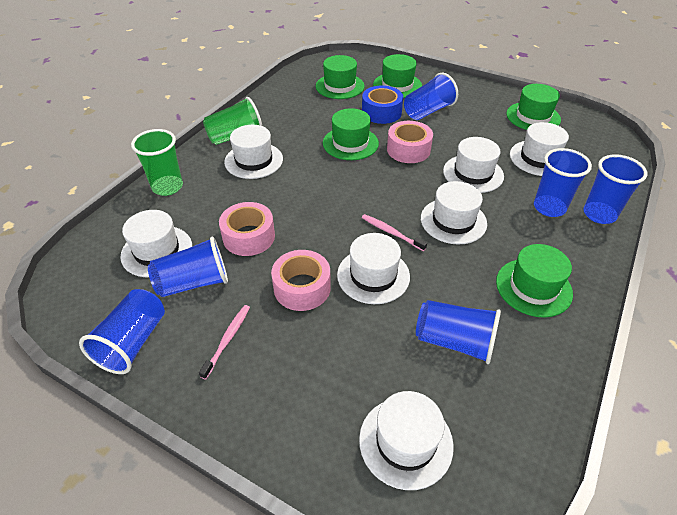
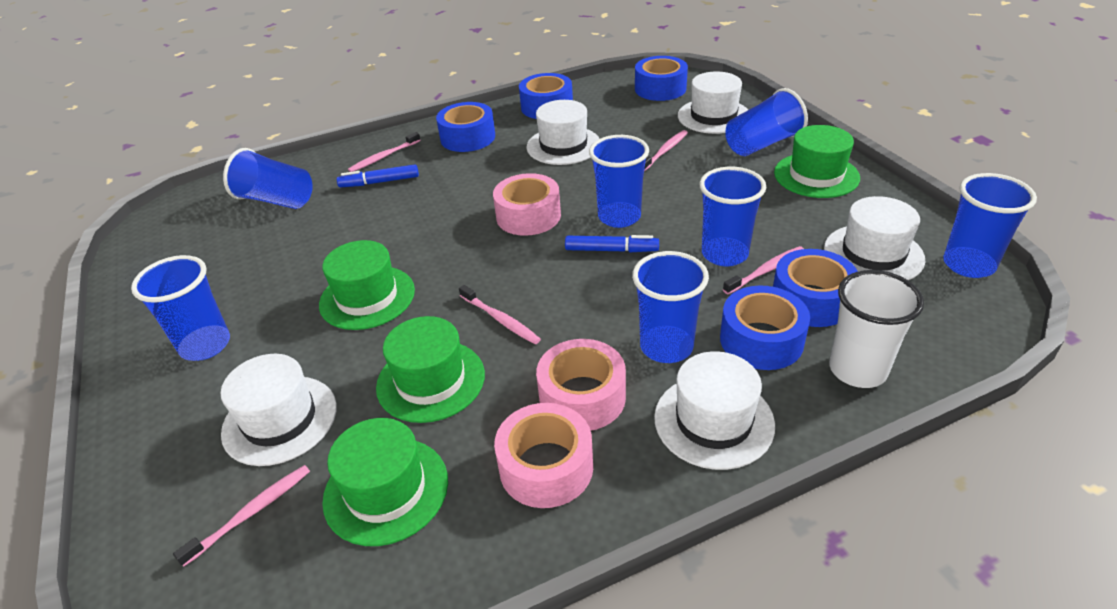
blue cup: 6 -> 7
blue marker: 0 -> 2
blue tape: 1 -> 5
green cup: 2 -> 0
green hat: 5 -> 4
pink toothbrush: 2 -> 5
white cup: 0 -> 1
white hat: 7 -> 5

